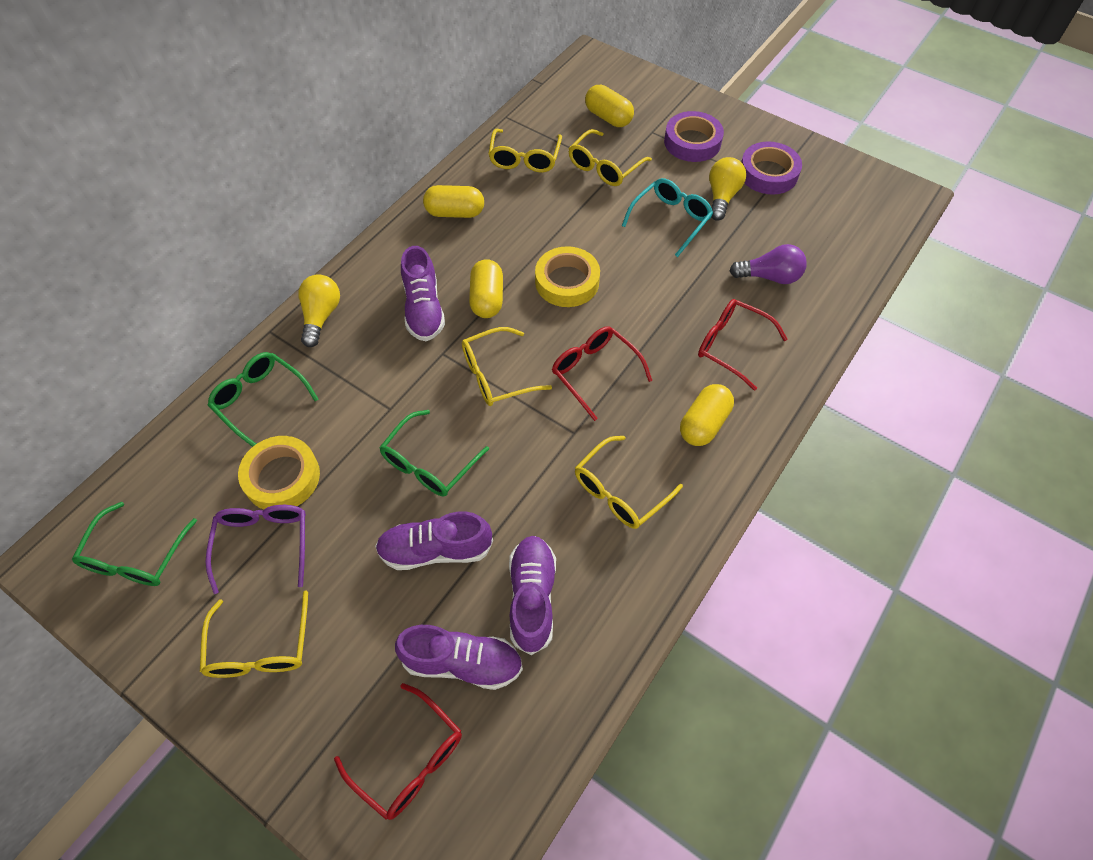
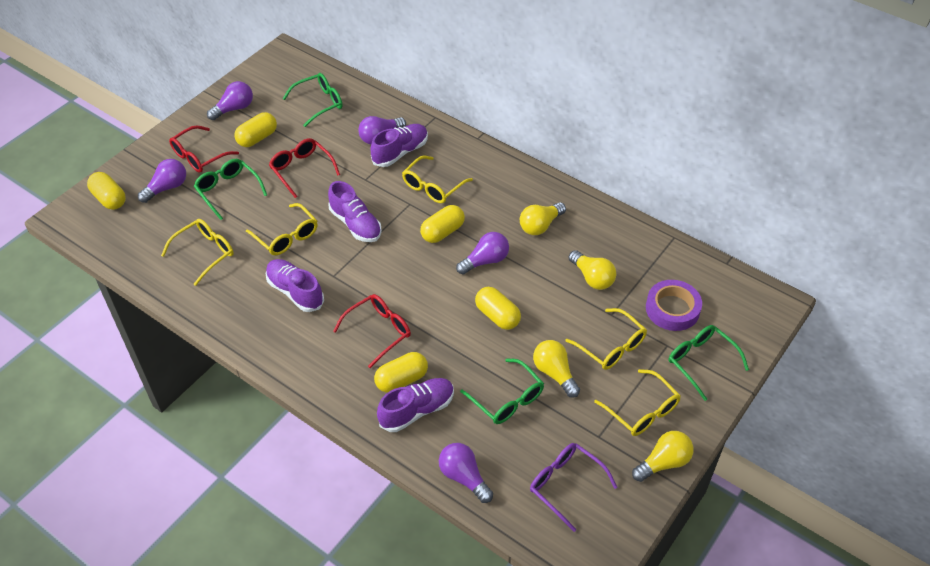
green glasses: 3 -> 4
purple light bulb: 1 -> 5
purple tape: 2 -> 1
turquoise glasses: 1 -> 0
yellow capsule: 4 -> 5
yellow light bulb: 2 -> 4
yellow tape: 2 -> 0

